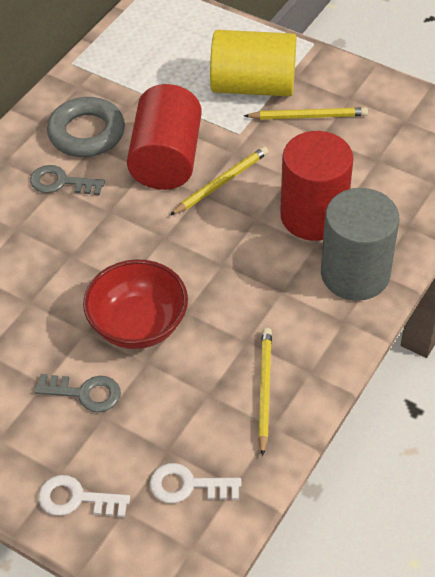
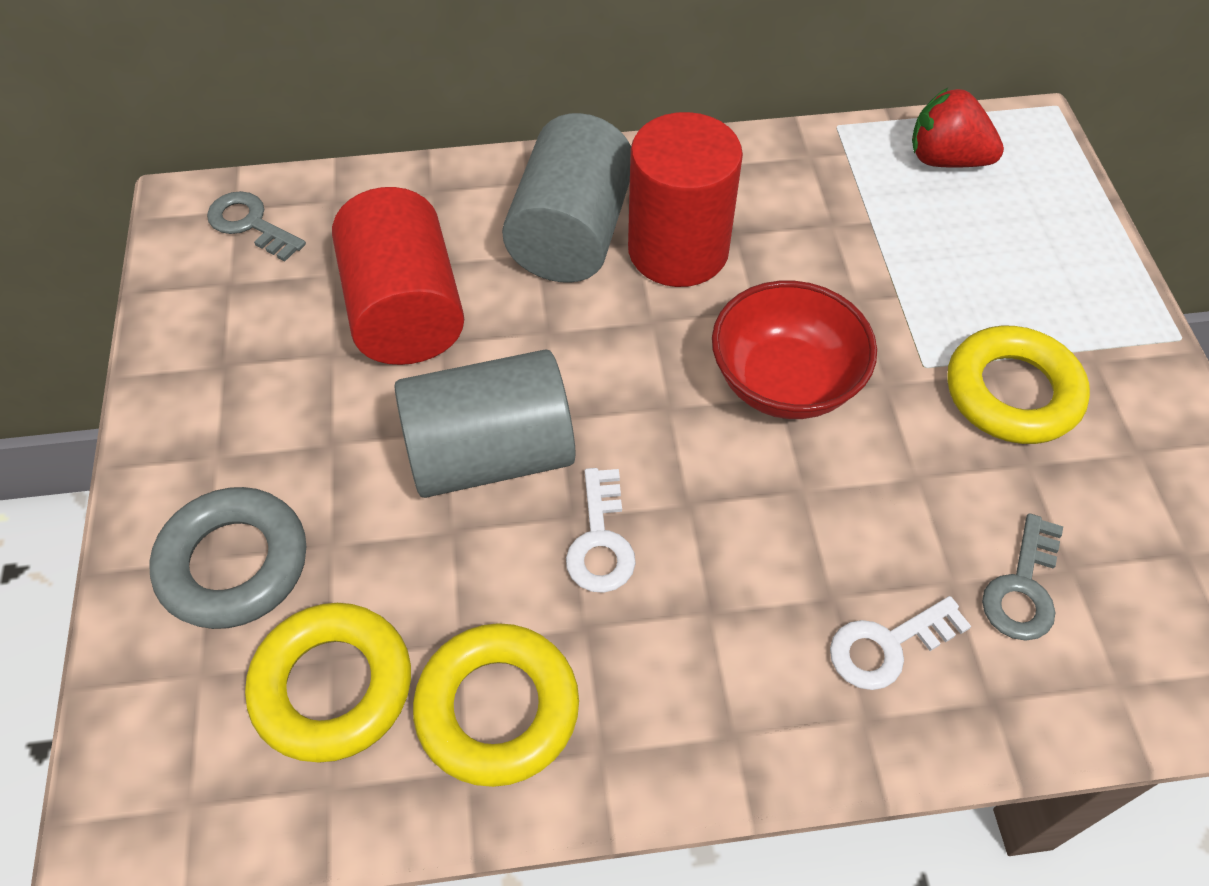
grey cylinder: 1 -> 2
red strawberry: 0 -> 1
yellow cylinder: 1 -> 0
yellow pencil: 3 -> 0
yellow ring: 0 -> 3

